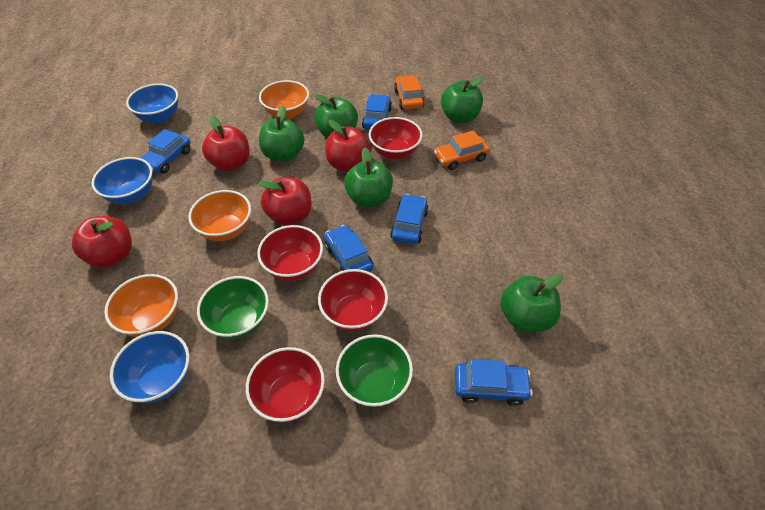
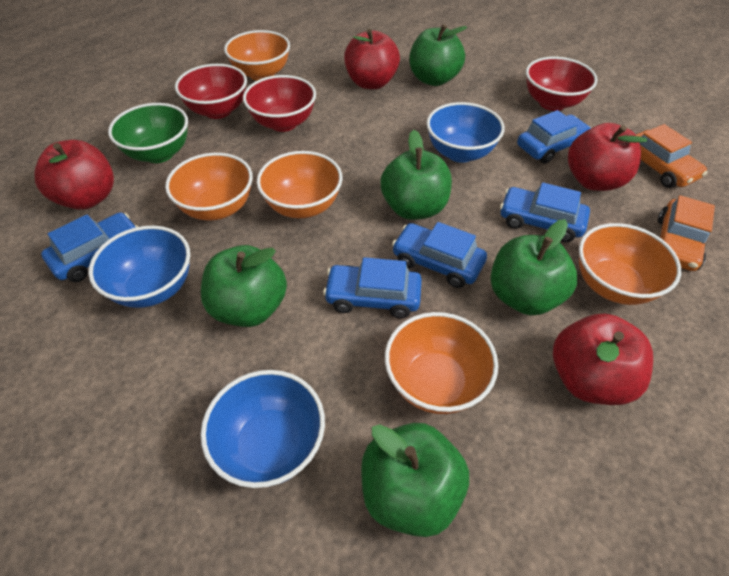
green bowl: 2 -> 1
orange bowl: 3 -> 5
red bowl: 4 -> 3

